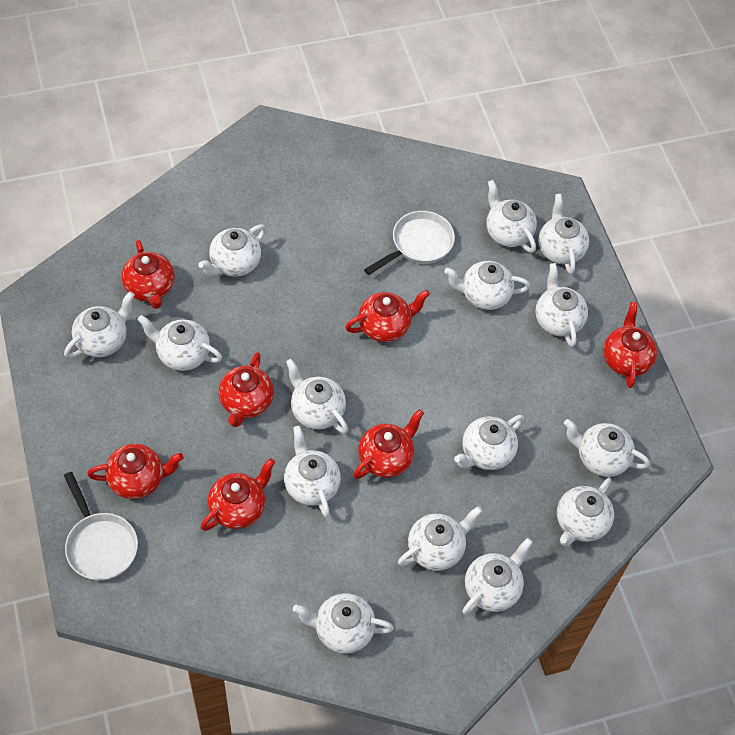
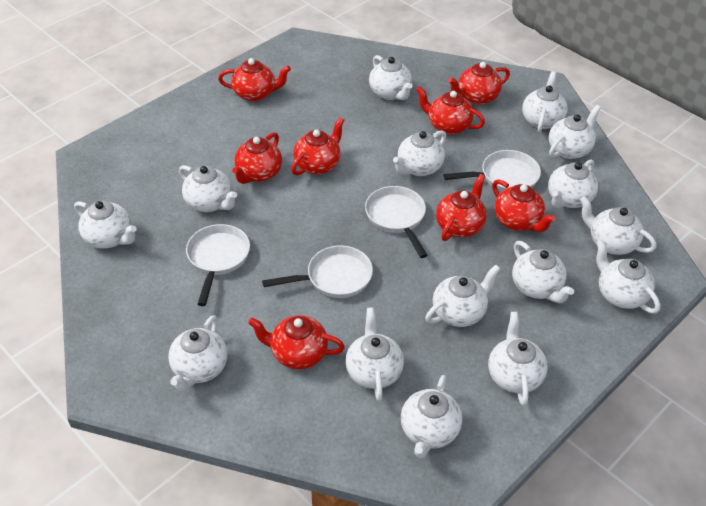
red teapot: 7 -> 8
white pan: 2 -> 4

